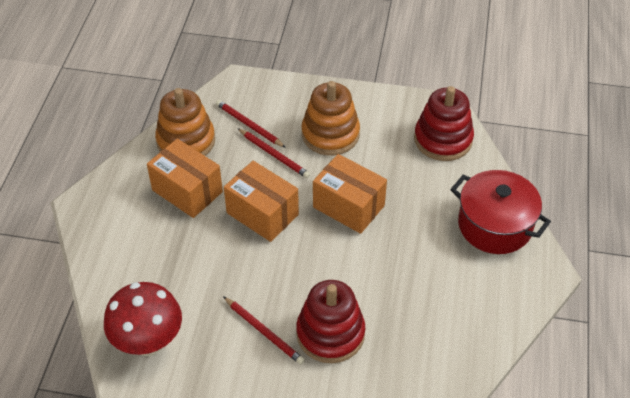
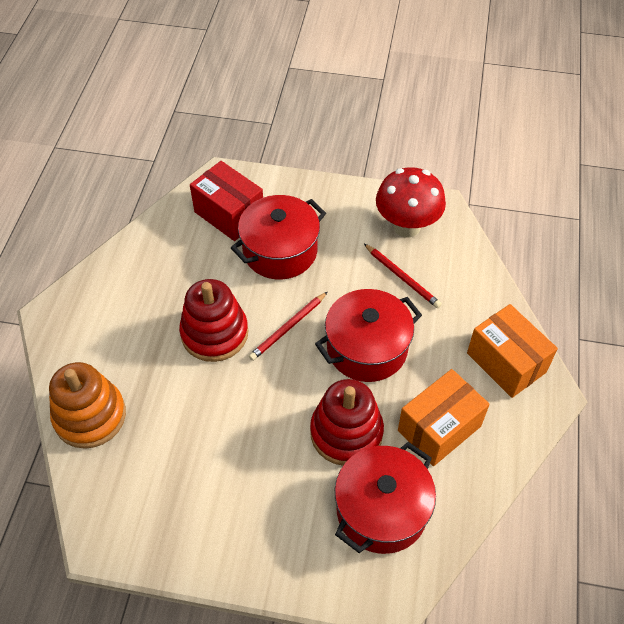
orange box: 3 -> 2
orange stacking toy: 2 -> 1
red box: 0 -> 1
red pencil: 3 -> 2
red pot: 1 -> 3

